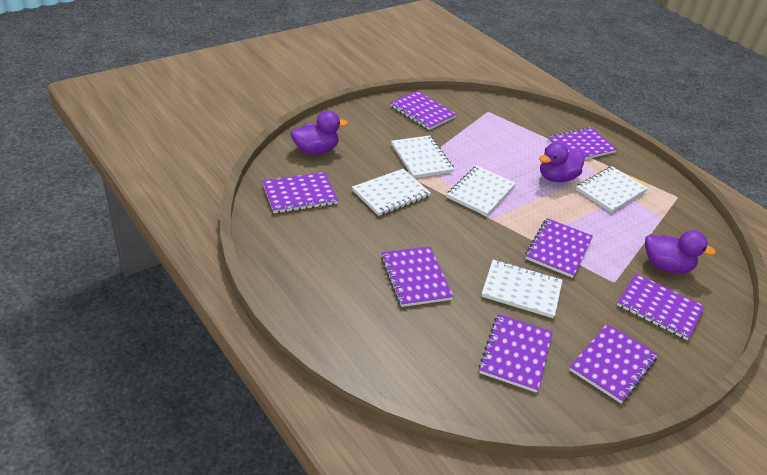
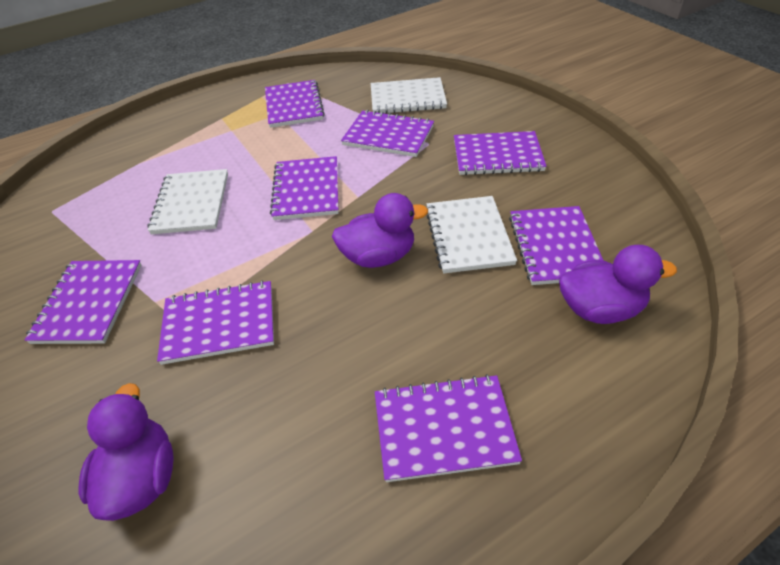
white notebook: 5 -> 3

